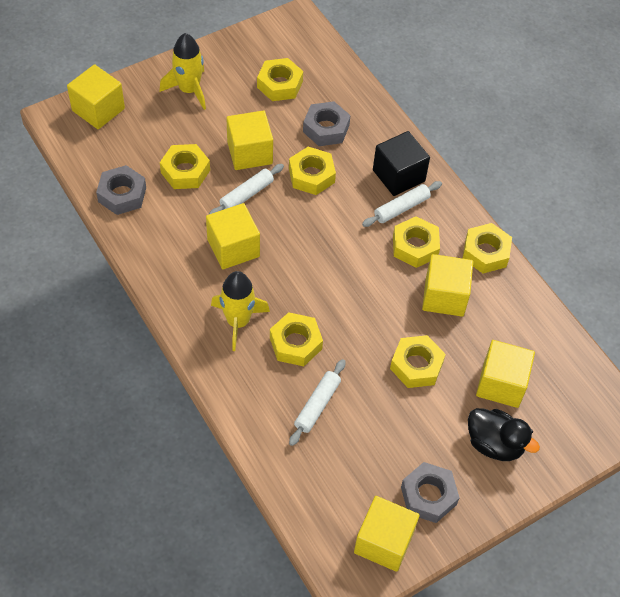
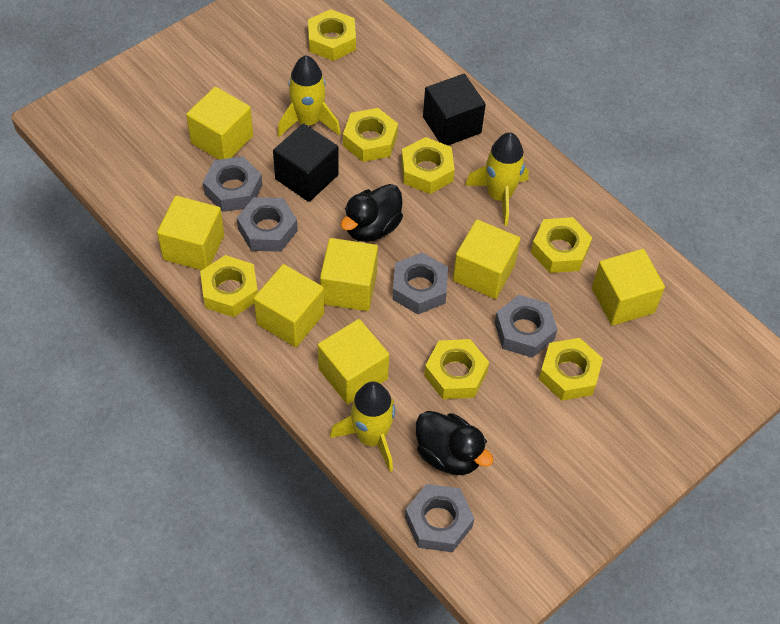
black cube: 1 -> 2
black duck: 1 -> 2
grey nut: 3 -> 5
white rolling pin: 3 -> 0
yellow cube: 6 -> 7
yellow rocket: 2 -> 3

